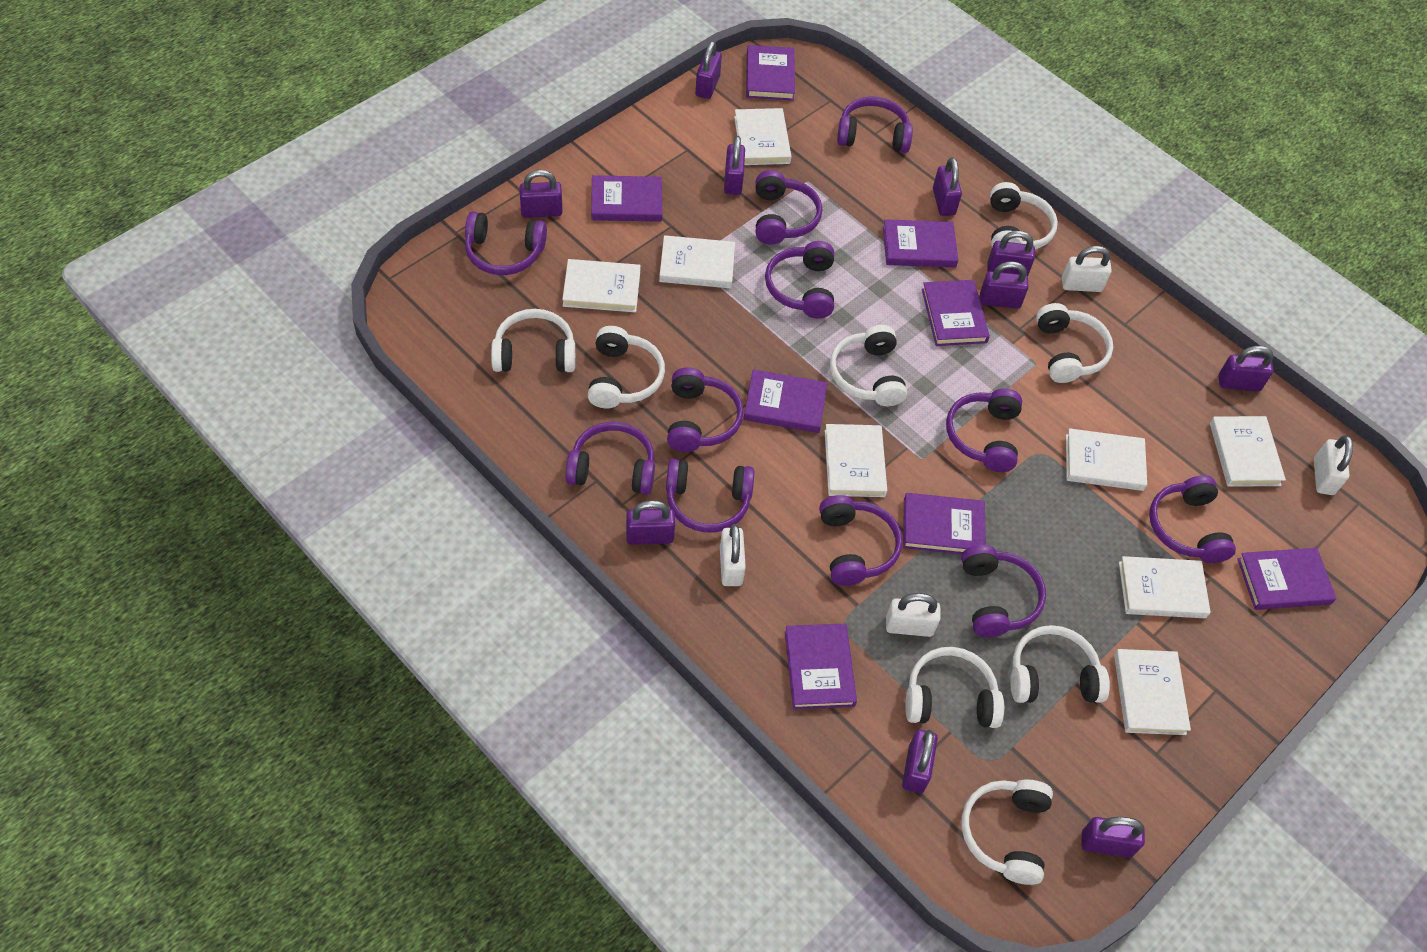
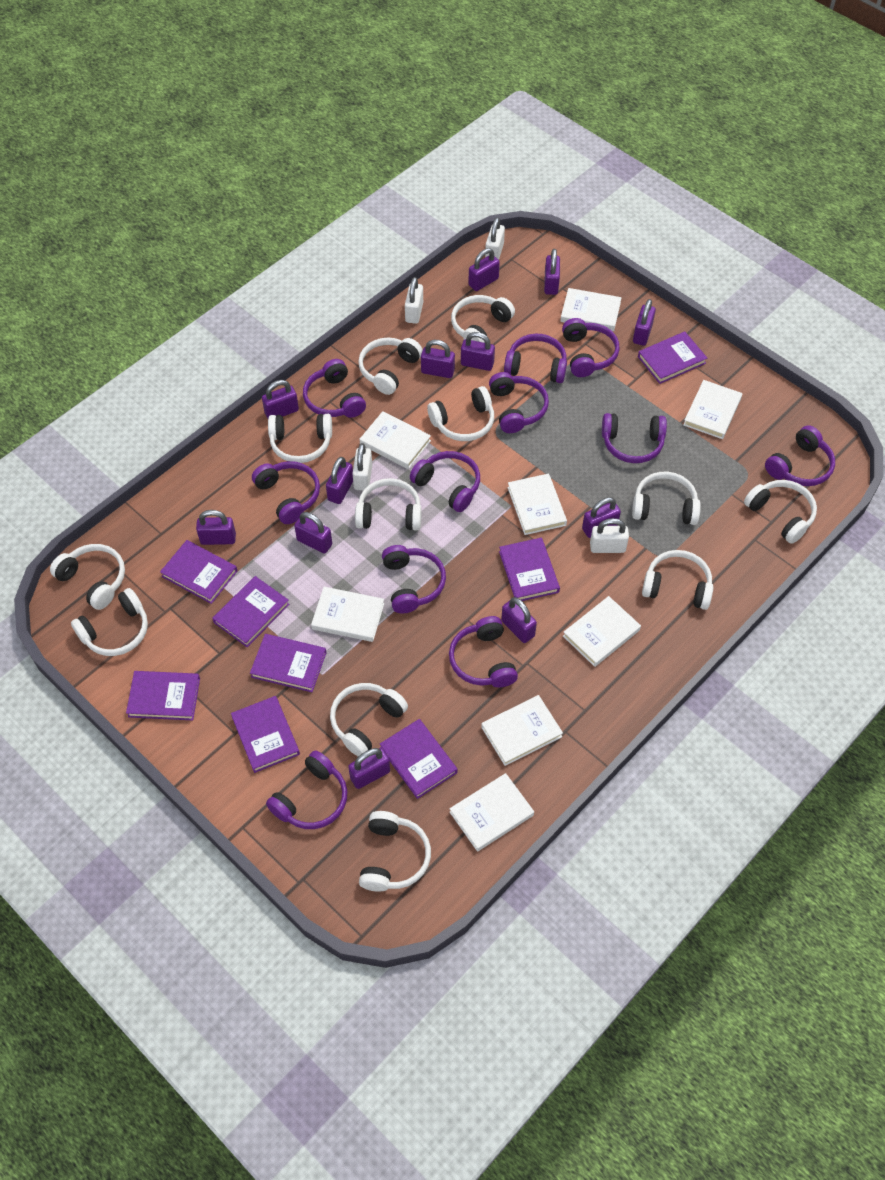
purple padlock: 10 -> 12
white headphones: 8 -> 12

